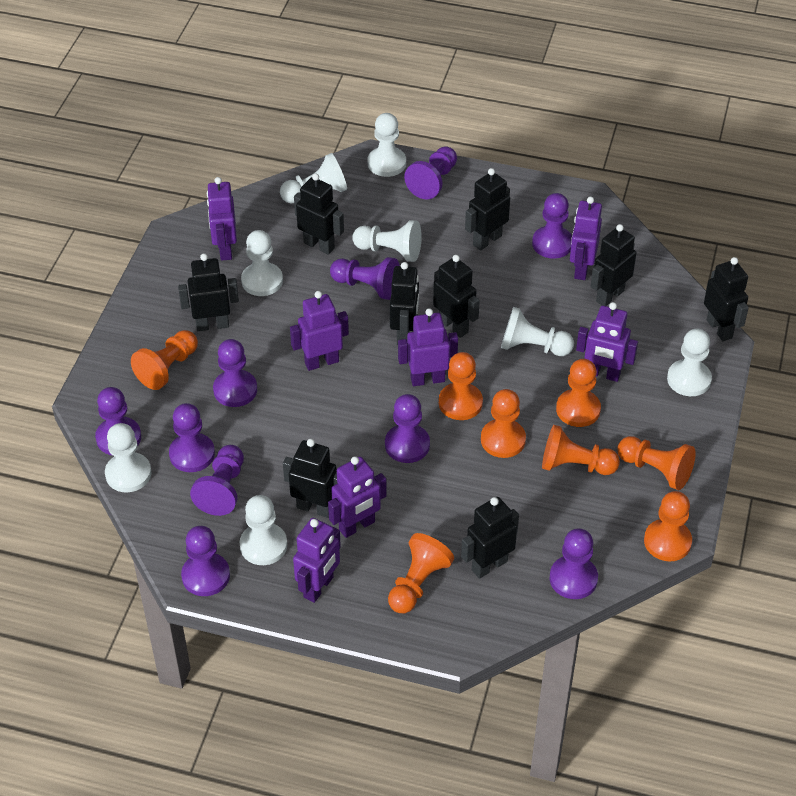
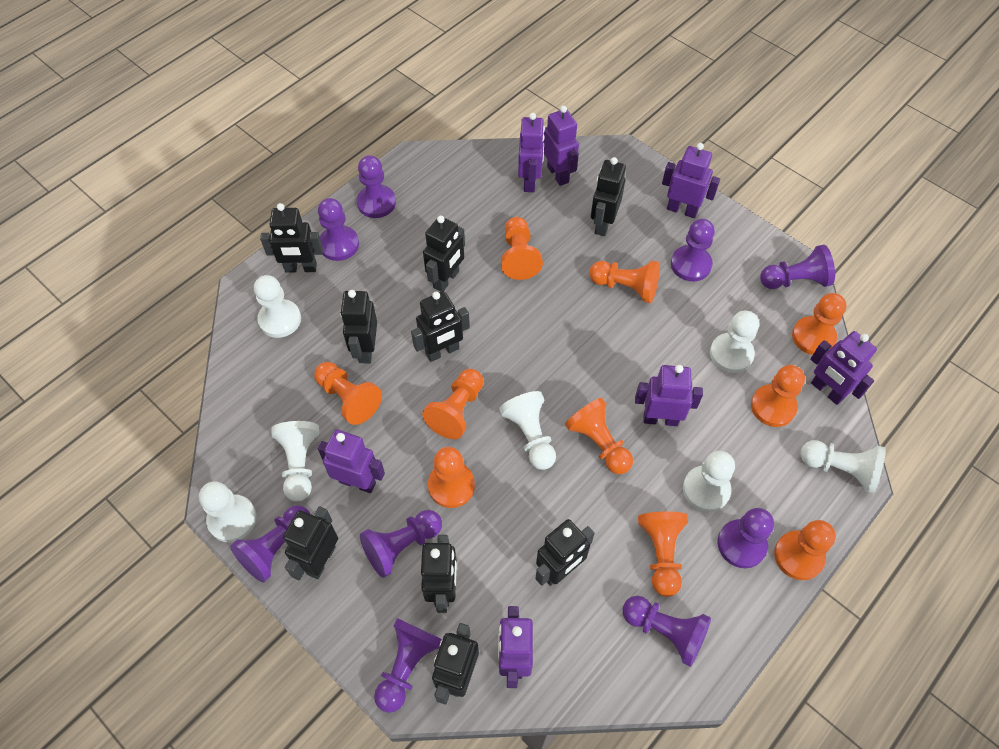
orange pawn: 8 -> 10
purple pawn: 10 -> 9
white pawn: 8 -> 7

